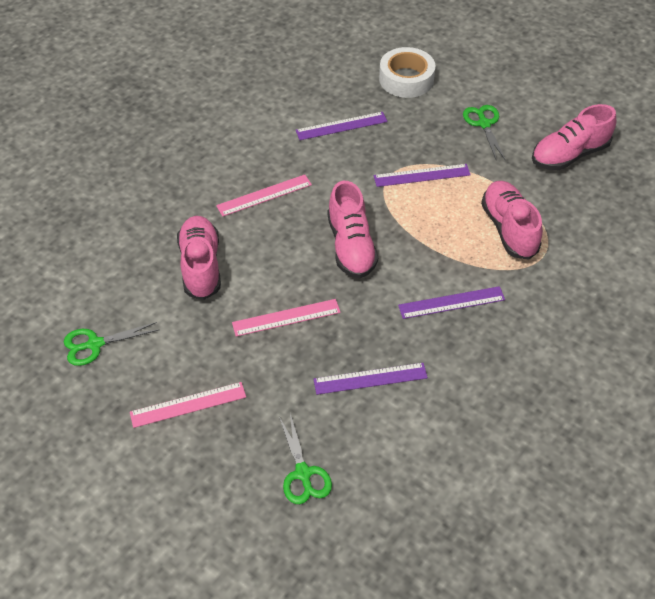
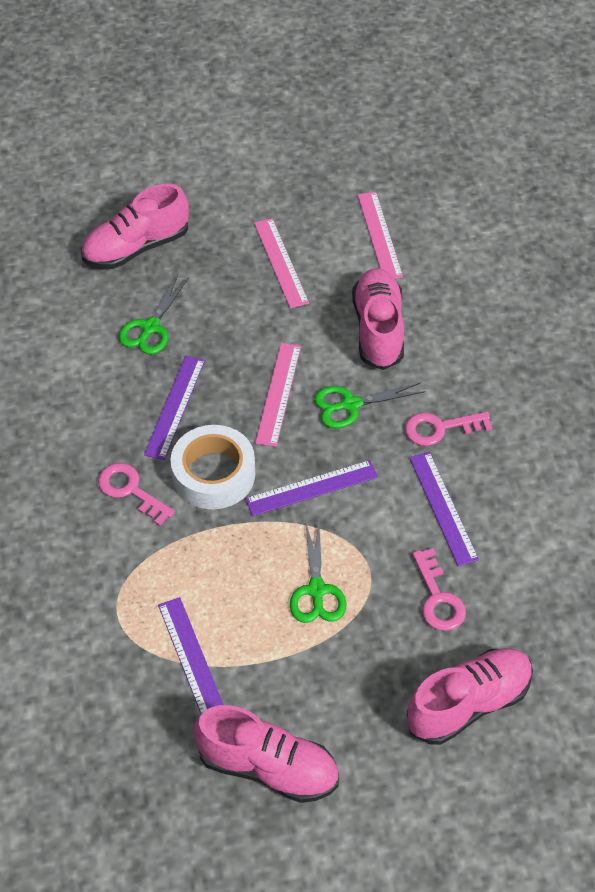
pink key: 0 -> 3

